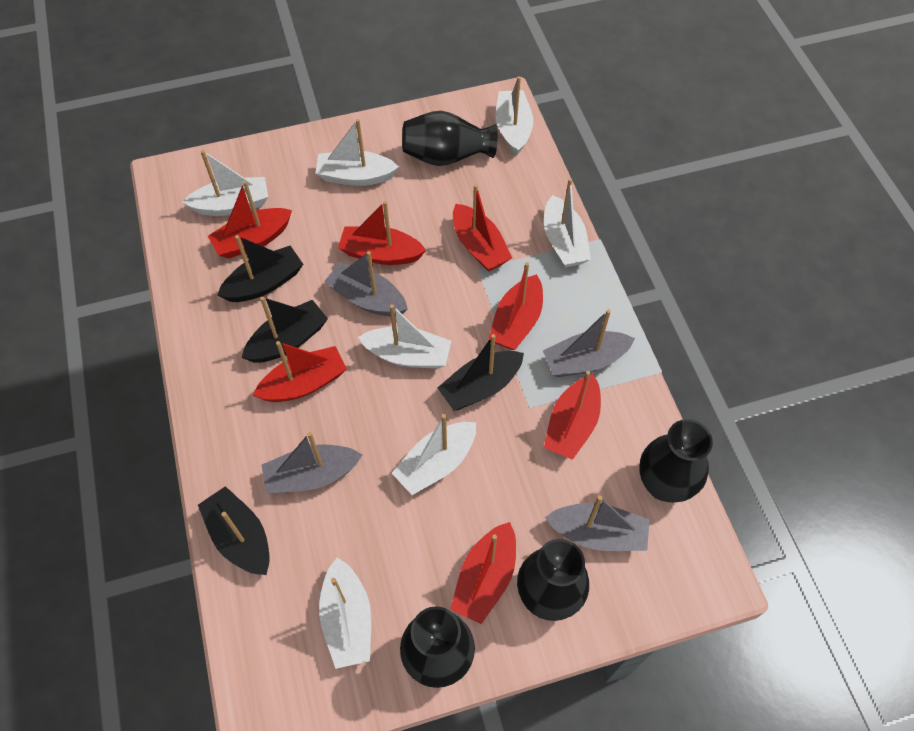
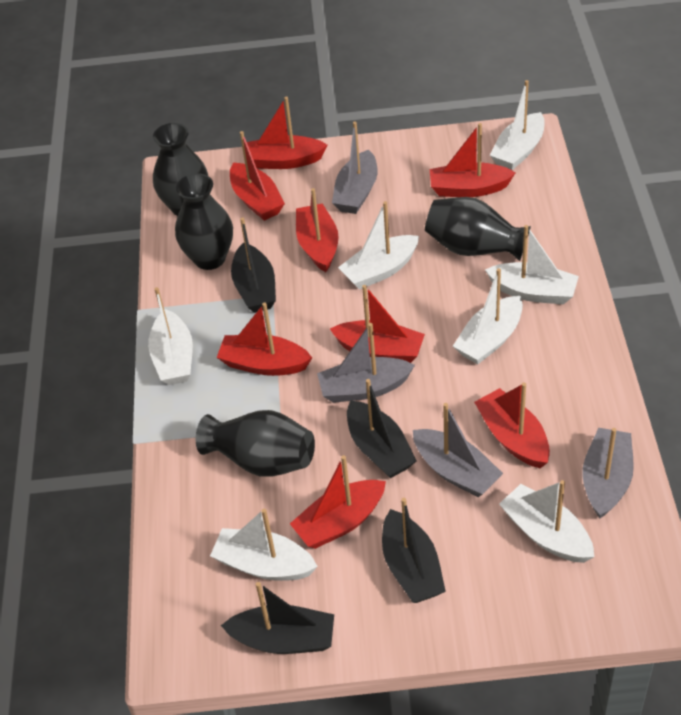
red boat: 7 -> 8

